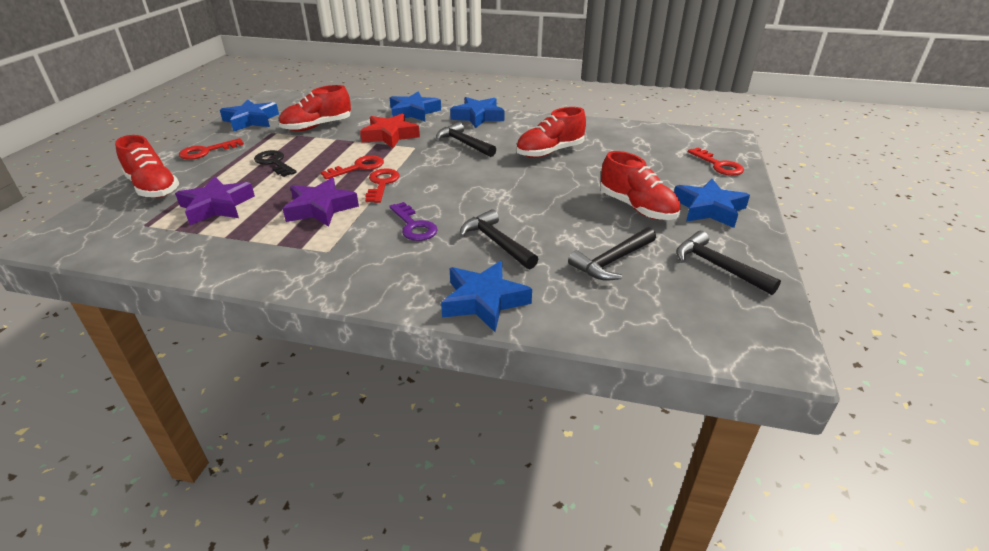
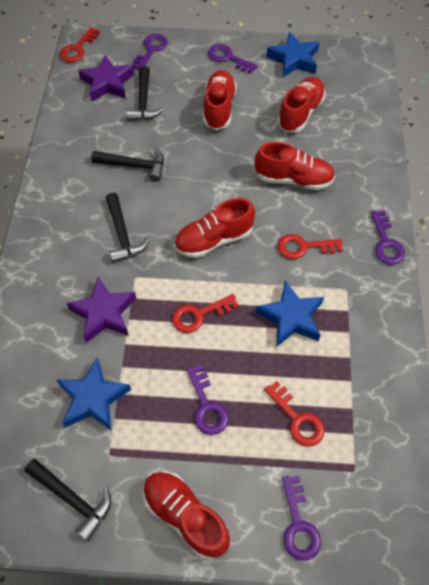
black key: 1 -> 0
blue star: 5 -> 3
purple key: 1 -> 5
red shoe: 4 -> 5
red star: 1 -> 0

